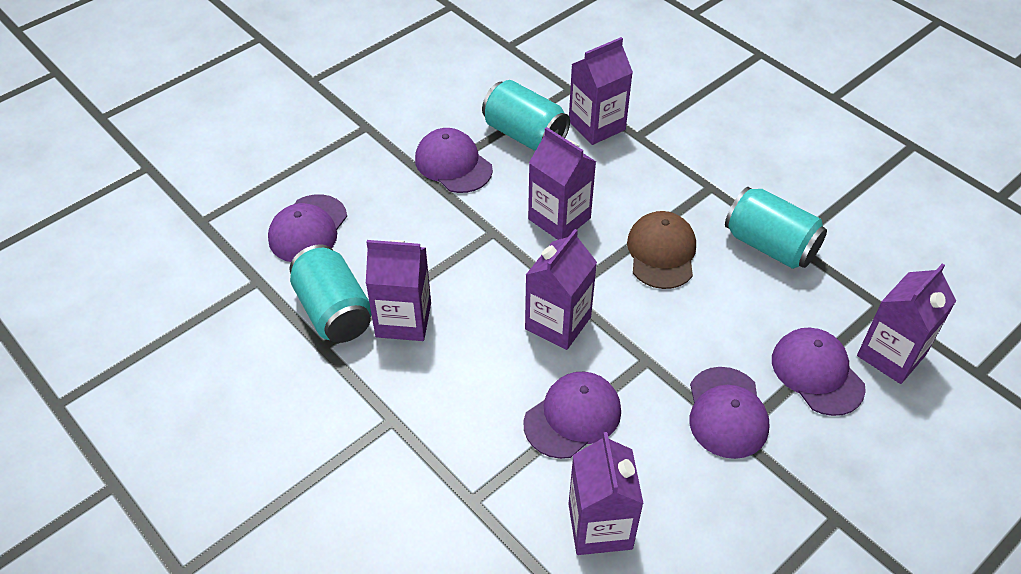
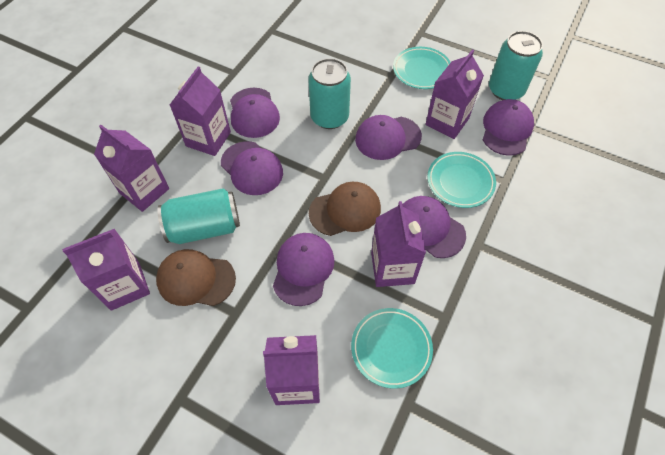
brown cap: 1 -> 2
purple cap: 5 -> 6
turquoise plate: 0 -> 3

